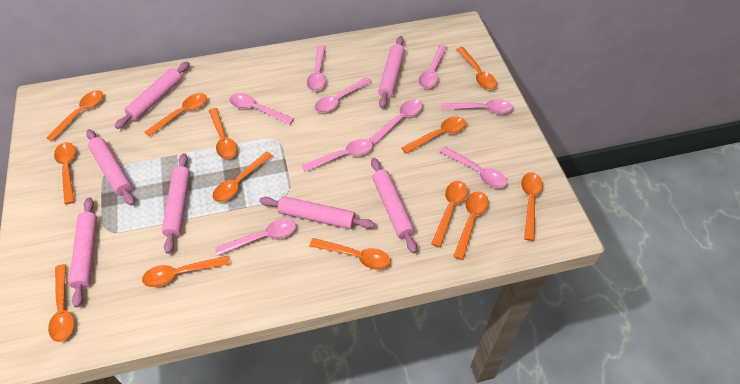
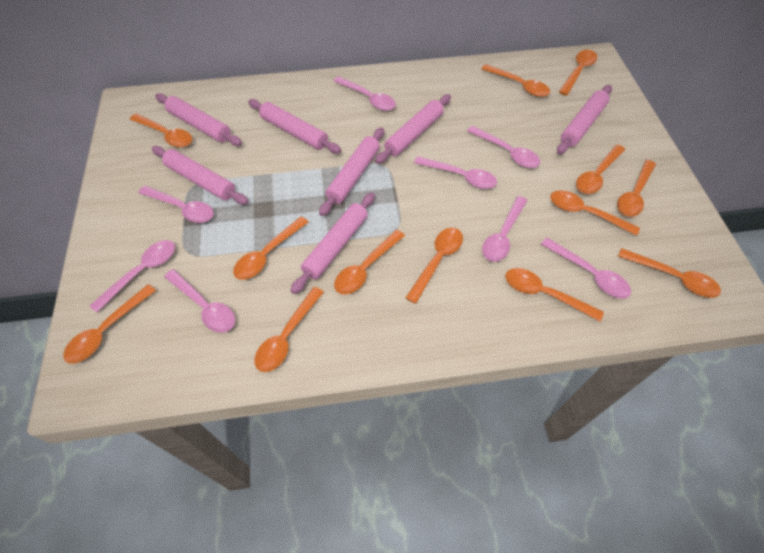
pink spoon: 9 -> 8

